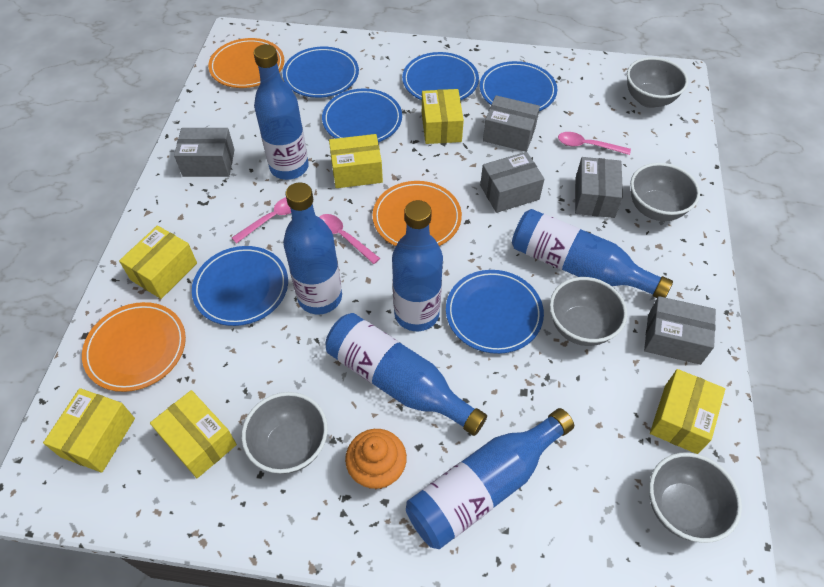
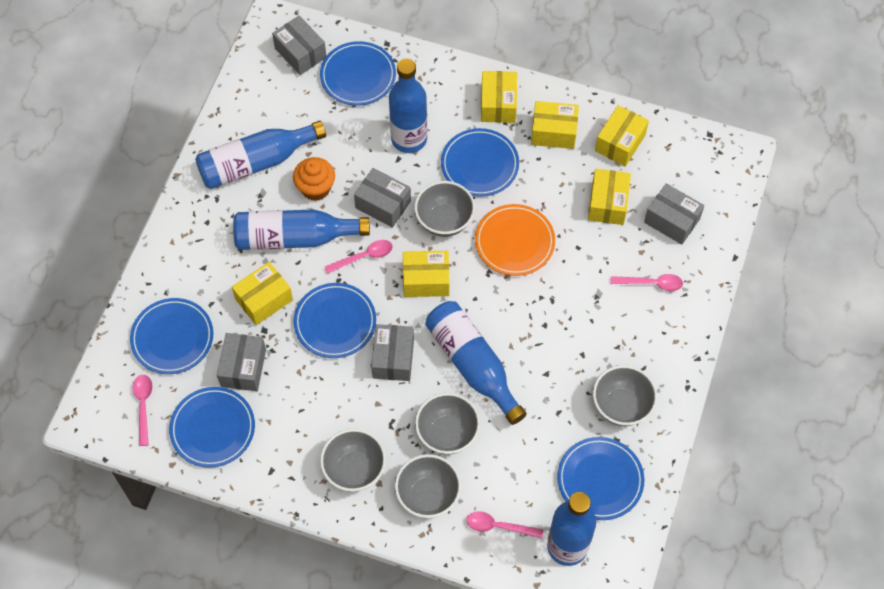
blue bottle: 6 -> 5
orange plate: 3 -> 1
pink spoon: 3 -> 4

